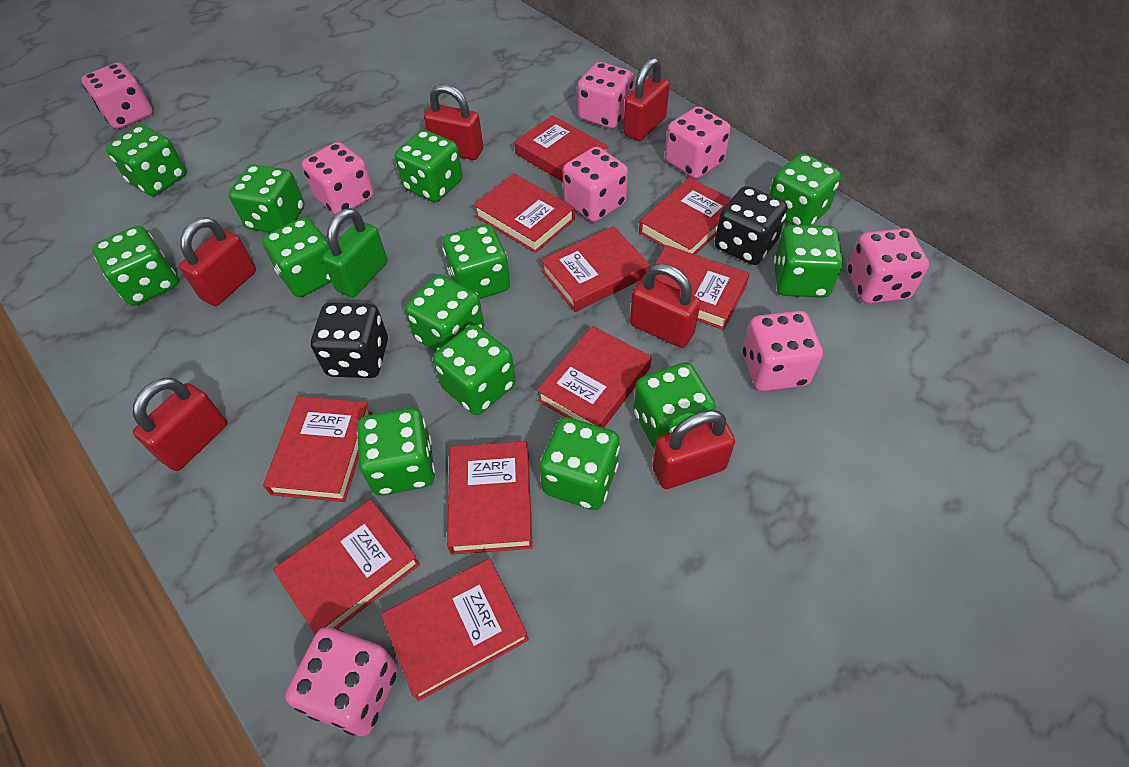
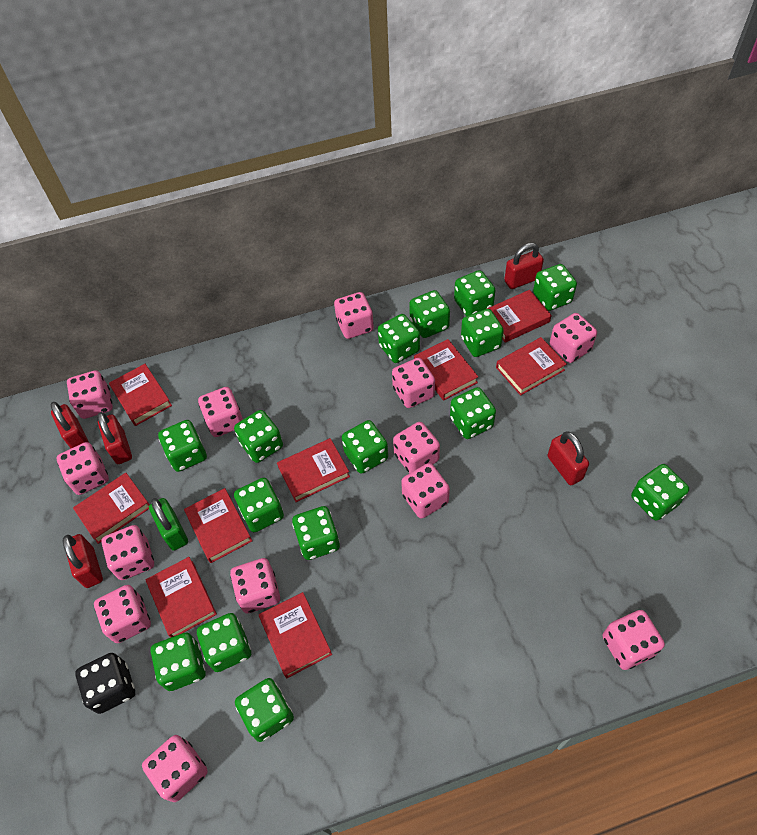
black dice: 2 -> 1
green dice: 13 -> 15
pink dice: 8 -> 13
red book: 10 -> 9
red padlock: 6 -> 5

